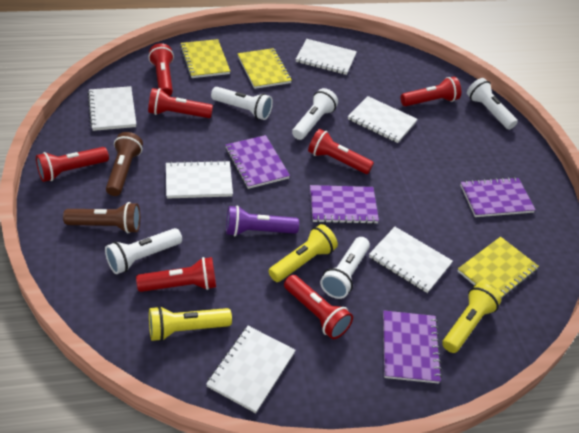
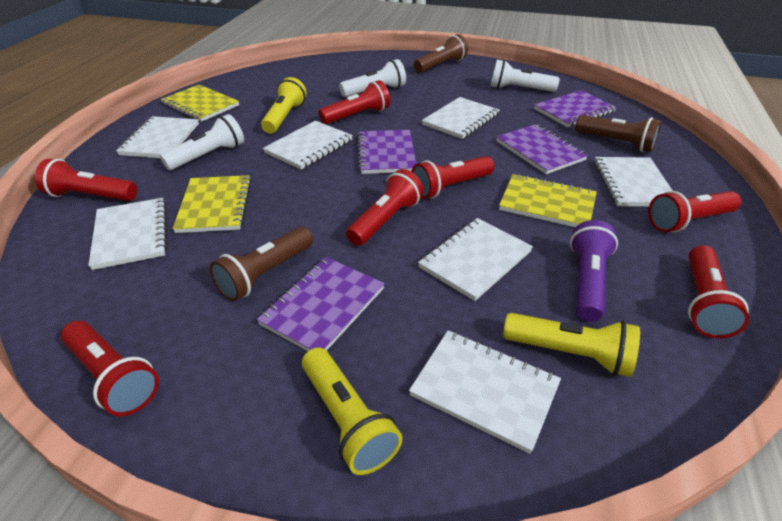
brown flashlight: 2 -> 3
white flashlight: 5 -> 3
white notebook: 6 -> 7

